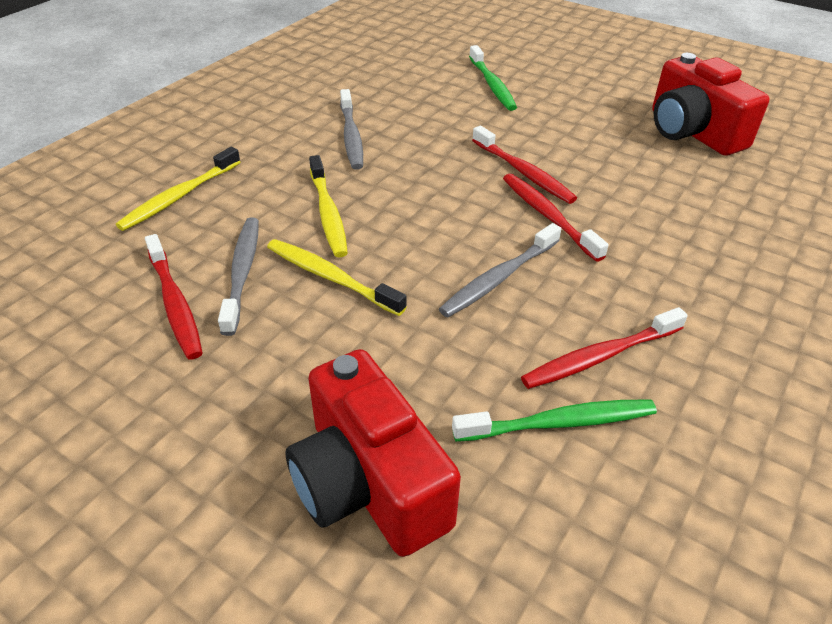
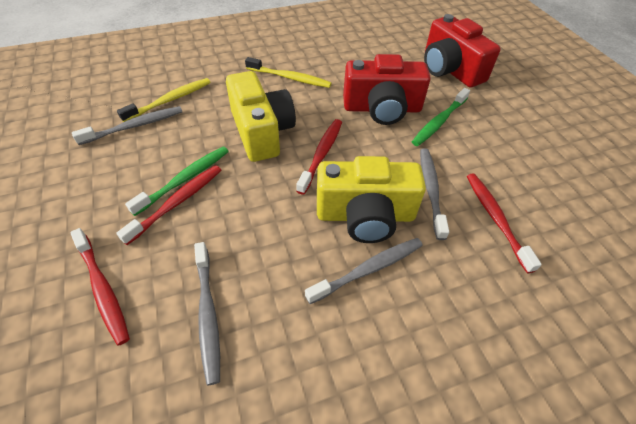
grey toothbrush: 3 -> 4
yellow camera: 0 -> 2
yellow toothbrush: 3 -> 2

